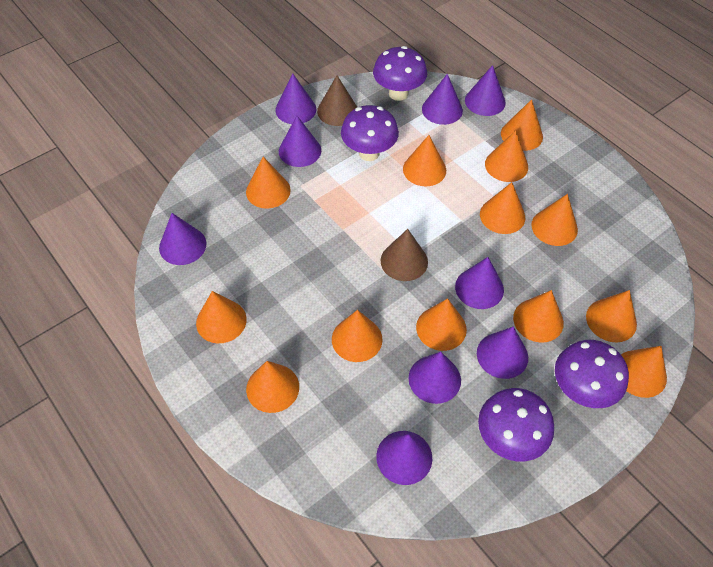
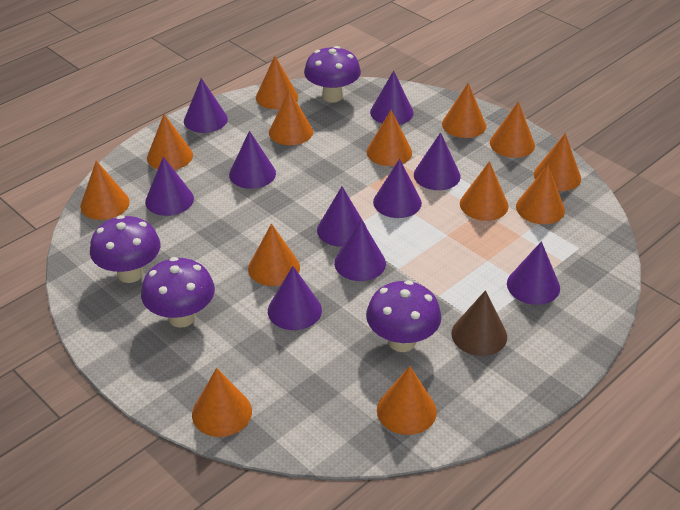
brown cone: 2 -> 1
purple cone: 9 -> 10

